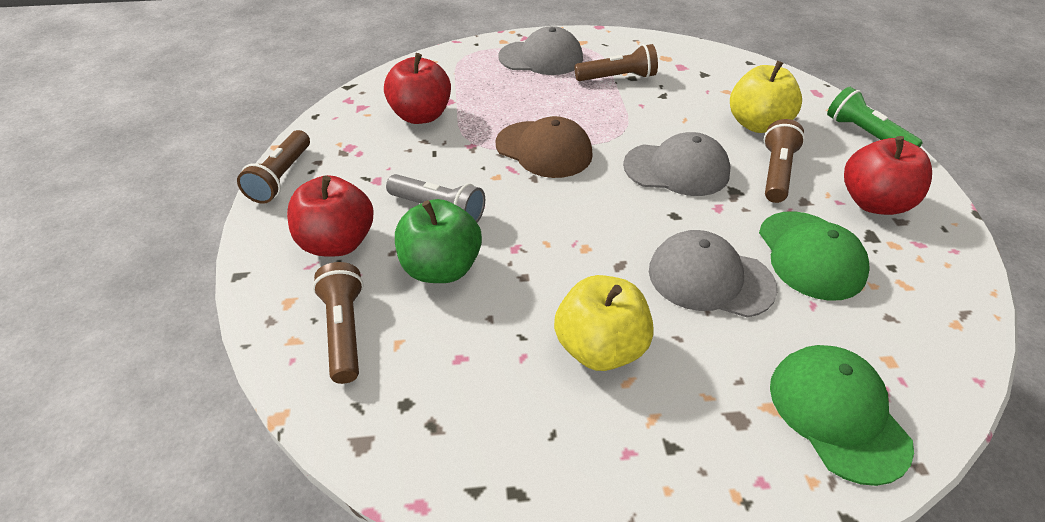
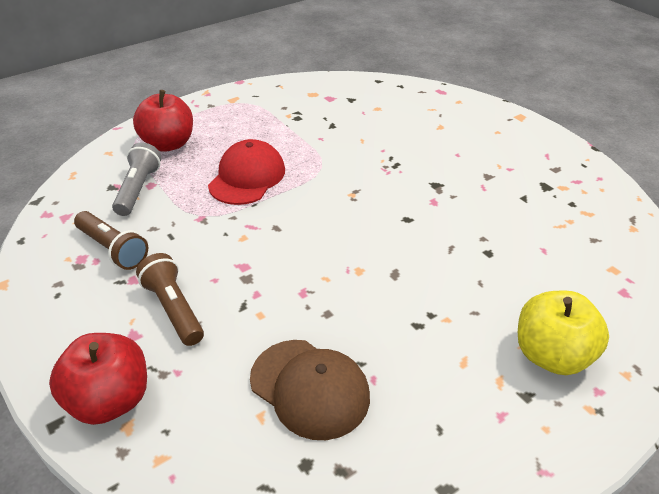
brown flashlight: 4 -> 2
green apple: 1 -> 0
green cap: 2 -> 0
green flashlight: 1 -> 0
grey cap: 3 -> 0
red apple: 3 -> 2
red cap: 0 -> 1
yellow apple: 2 -> 1

